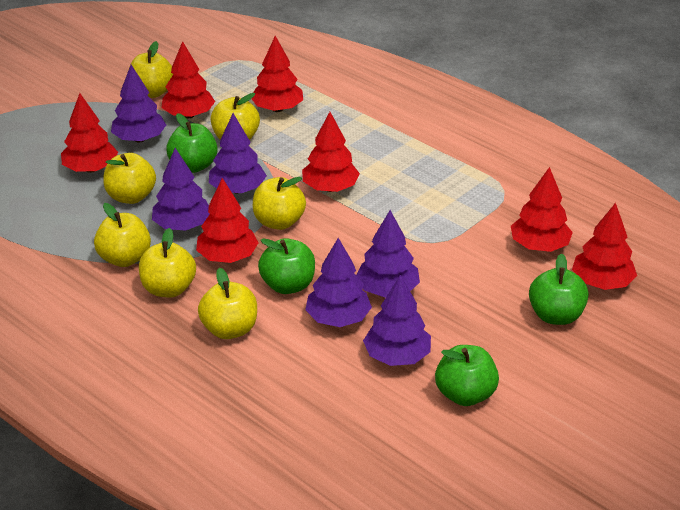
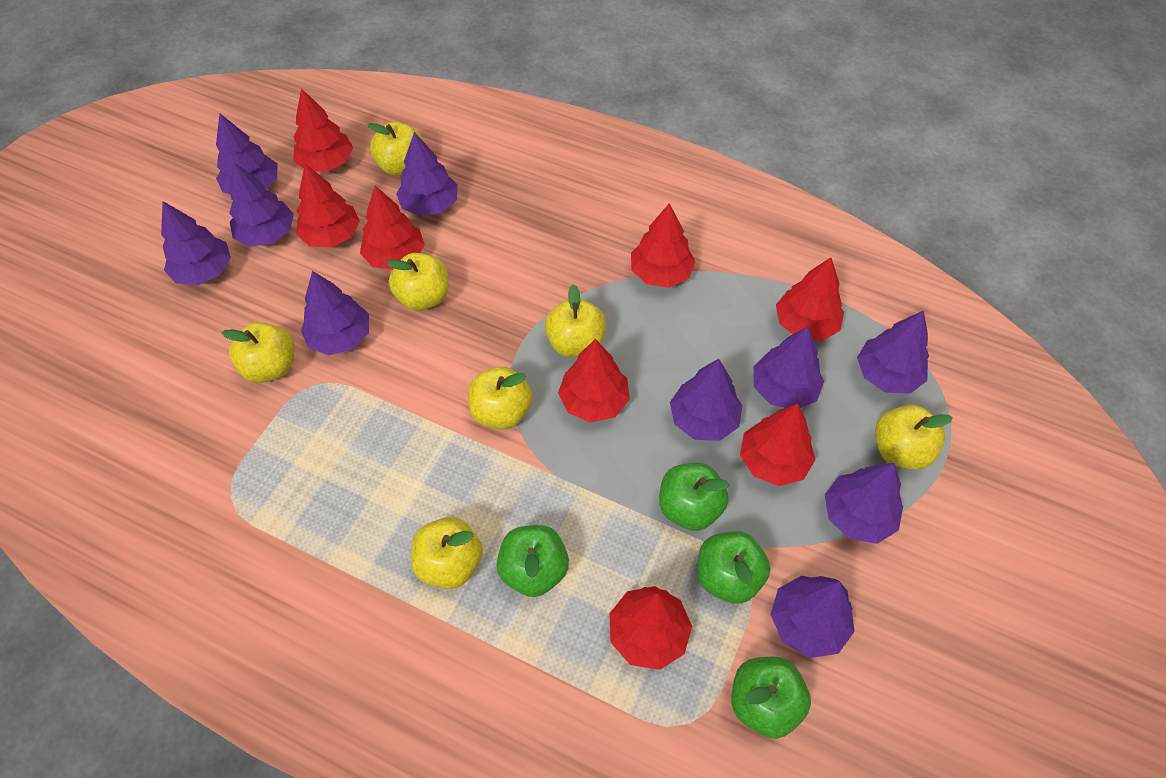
purple tree: 6 -> 10
red tree: 7 -> 8

